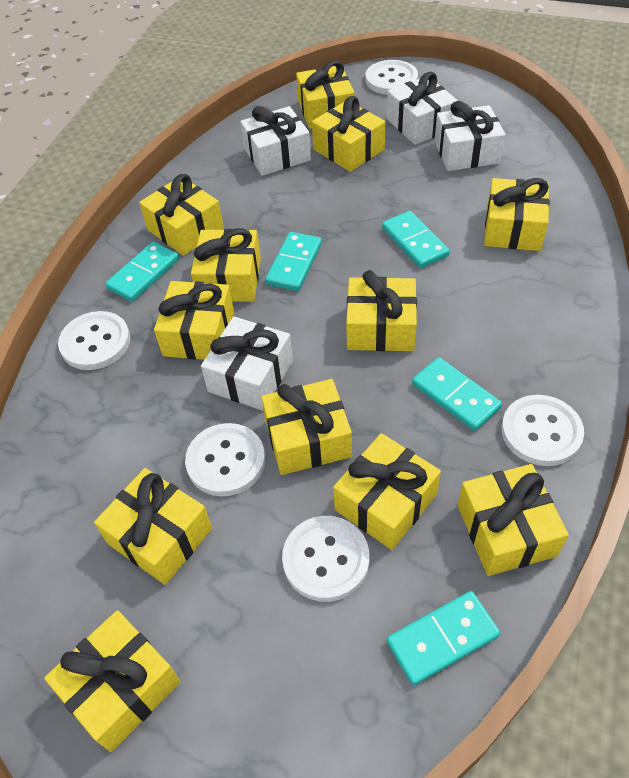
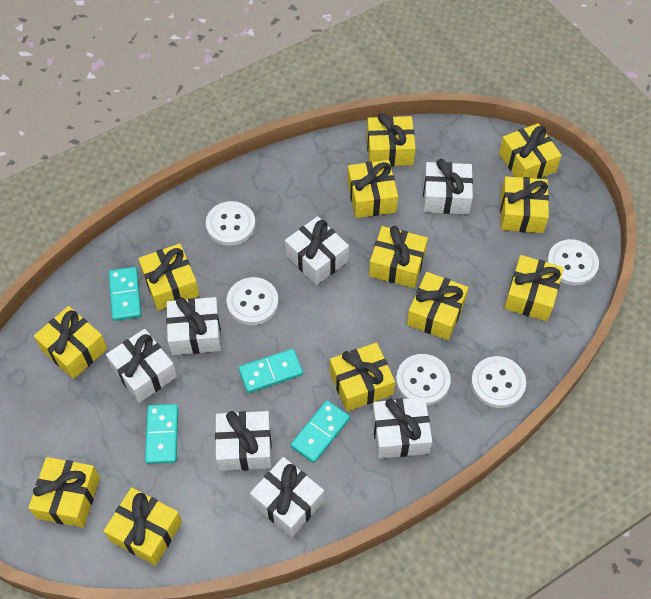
turquoise domino: 5 -> 4
white gift: 4 -> 7

